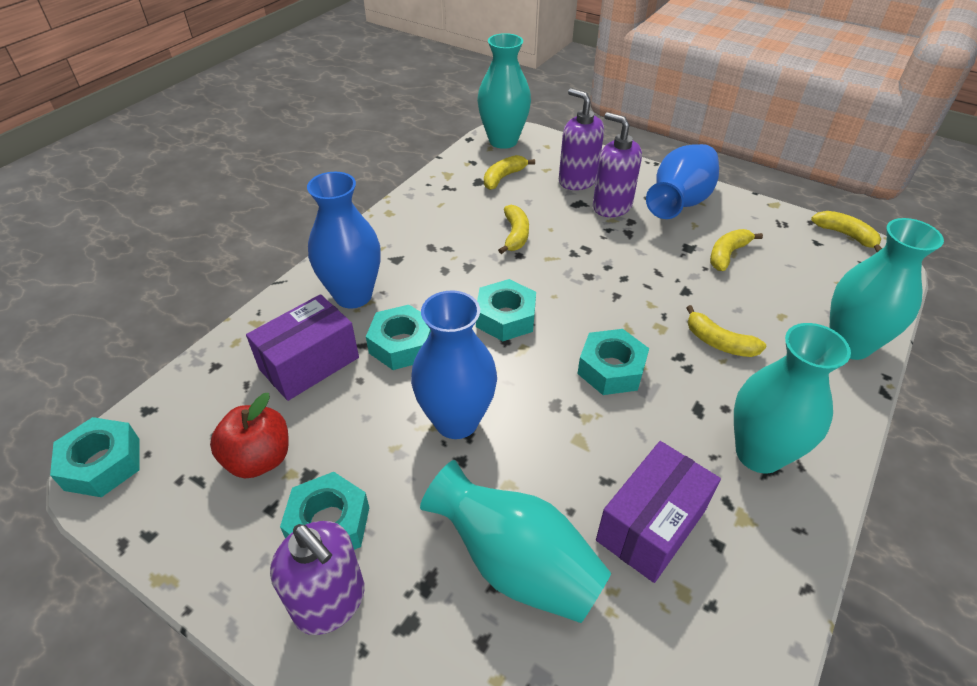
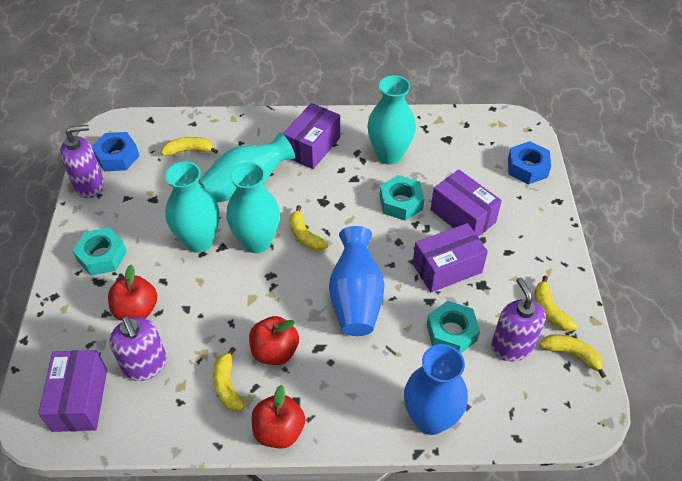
blue nut: 0 -> 2
blue vase: 3 -> 2
purple box: 2 -> 4
red apple: 1 -> 3
turquoise nut: 5 -> 3

